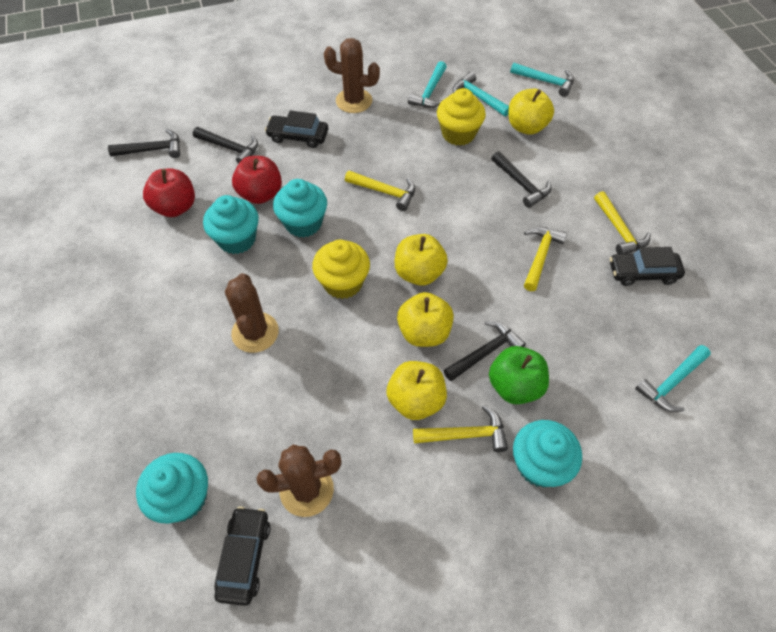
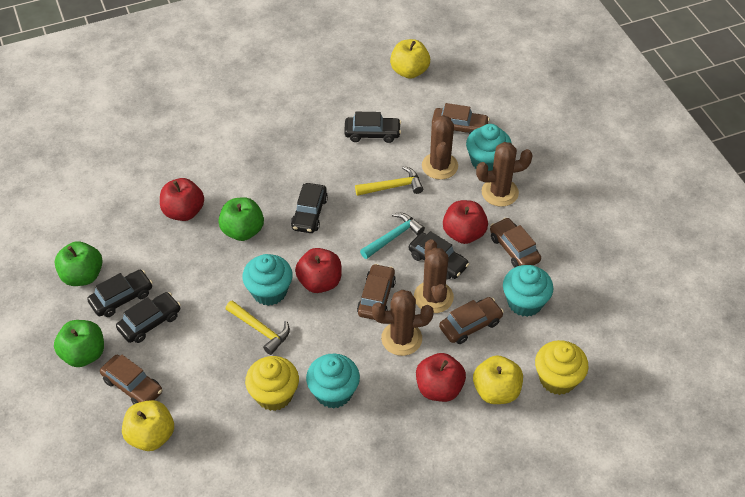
black car: 3 -> 5
black hammer: 4 -> 0
brown cactus: 3 -> 4
brown car: 0 -> 5
green apple: 1 -> 3
red apple: 2 -> 4
turquoise hammer: 4 -> 1
yellow apple: 4 -> 3
yellow hammer: 4 -> 2

